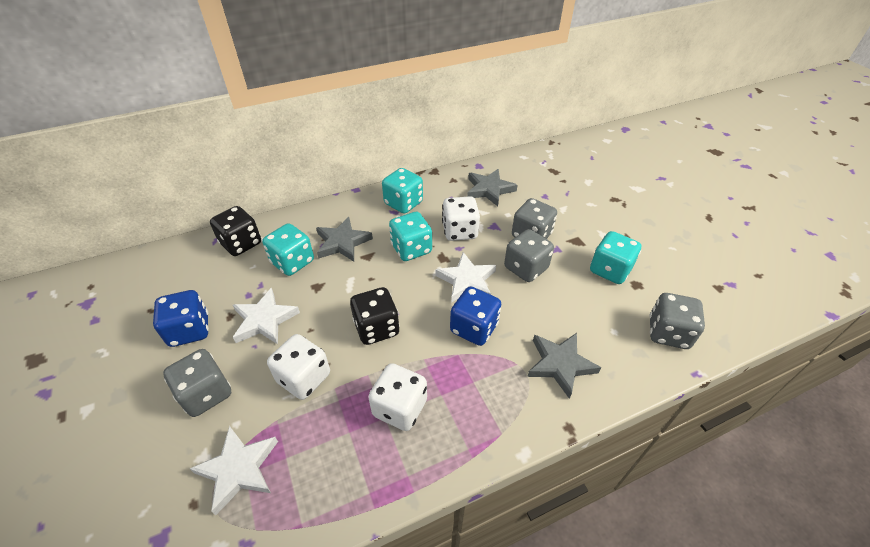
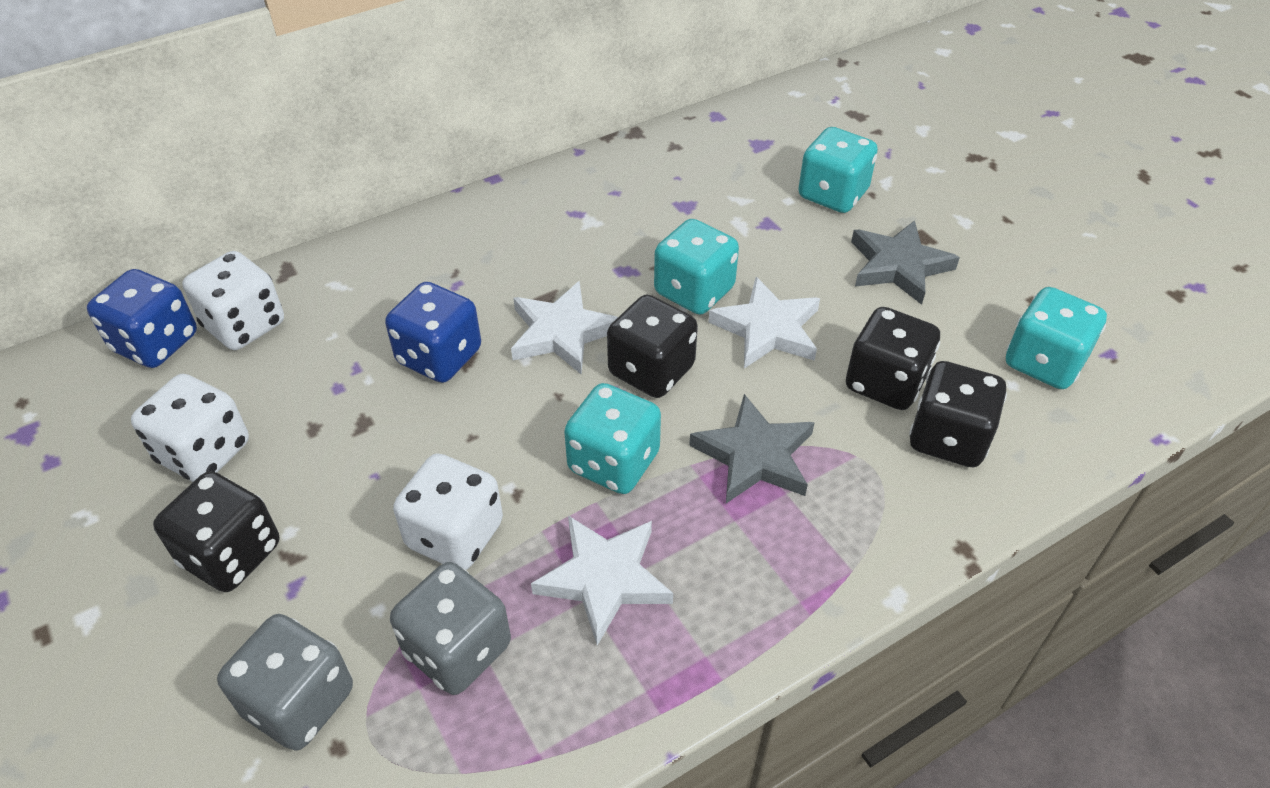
black dice: 2 -> 4
grey dice: 4 -> 2
grey star: 3 -> 2

